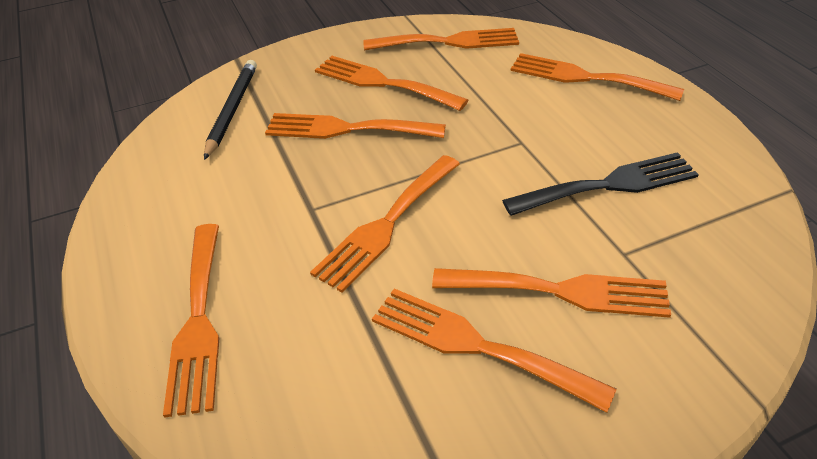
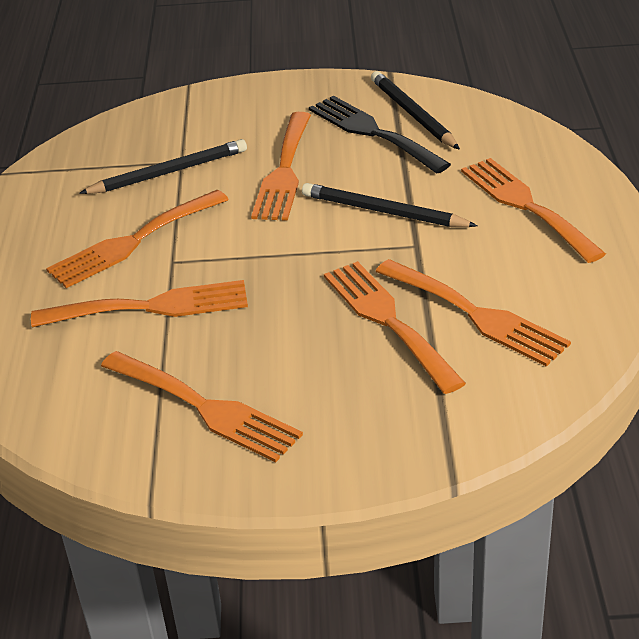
black pencil: 1 -> 3
orange fork: 8 -> 7

